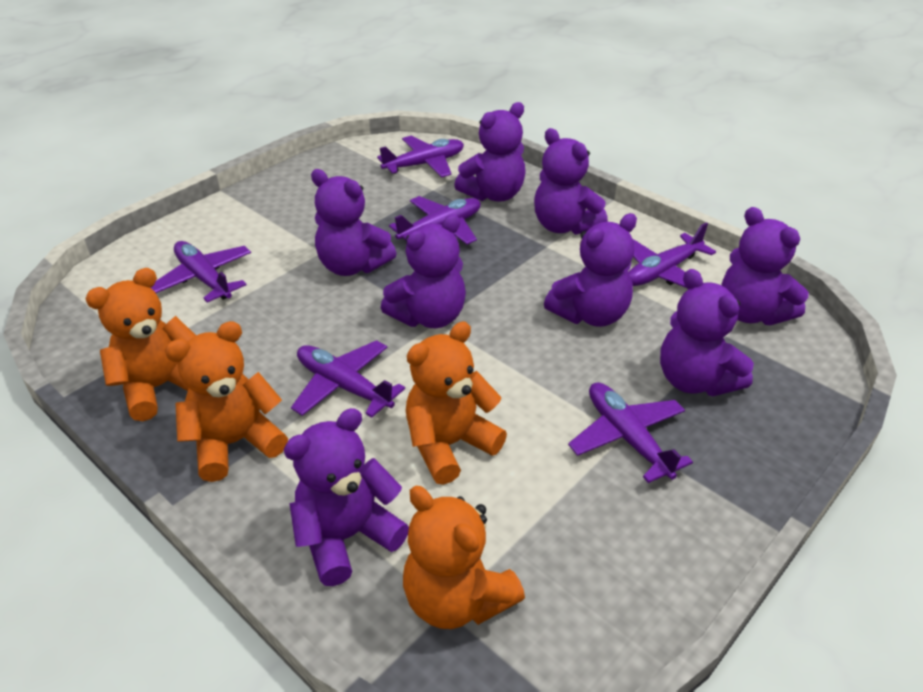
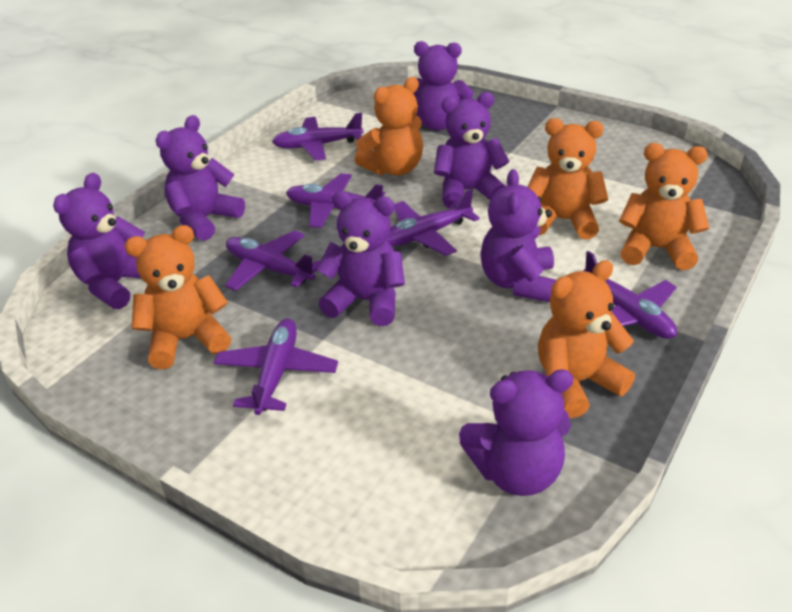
orange teddy bear: 4 -> 5
purple teddy bear: 8 -> 7

